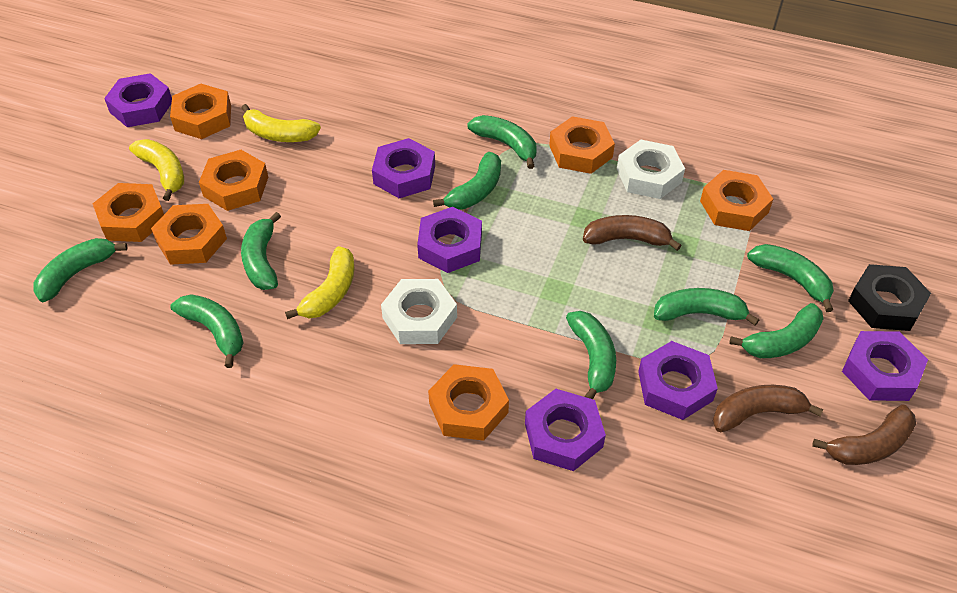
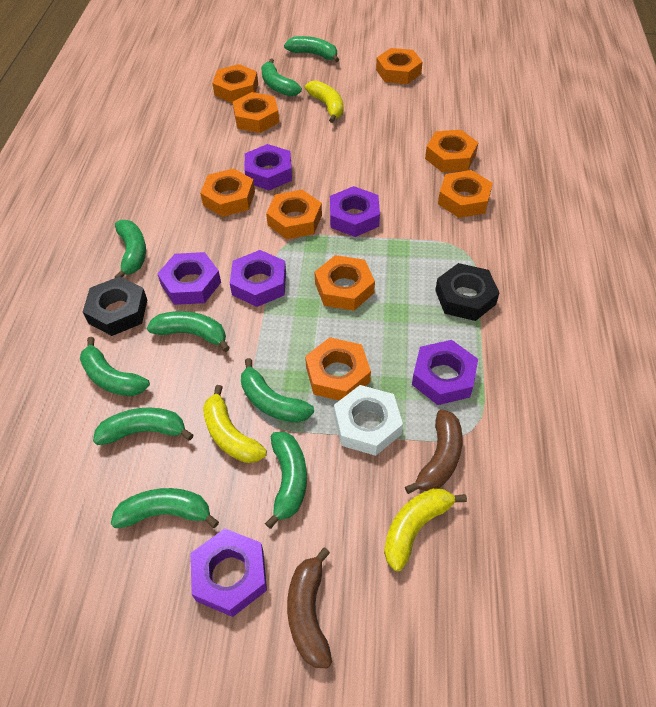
black nut: 1 -> 2
brown banana: 3 -> 2
orange nut: 7 -> 9
white nut: 2 -> 1

